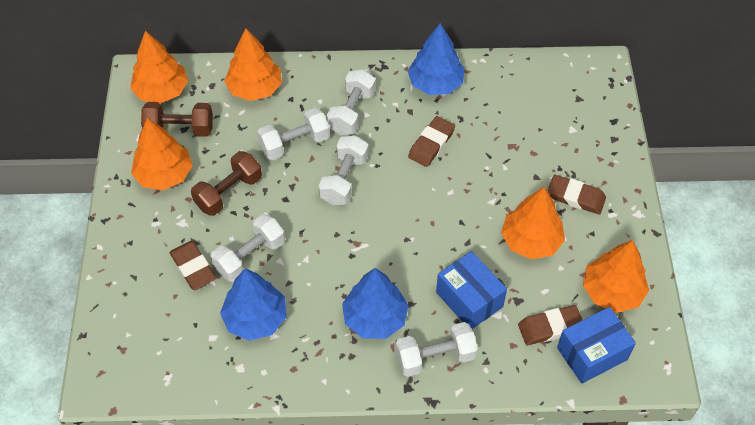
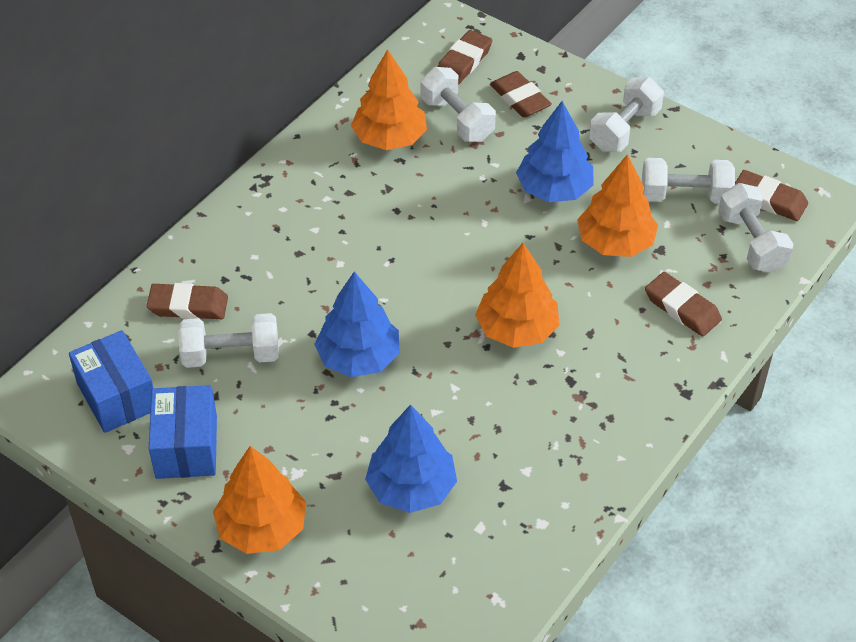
brown dumbbell: 2 -> 0
brown eraser: 4 -> 5
orange tree: 5 -> 4

